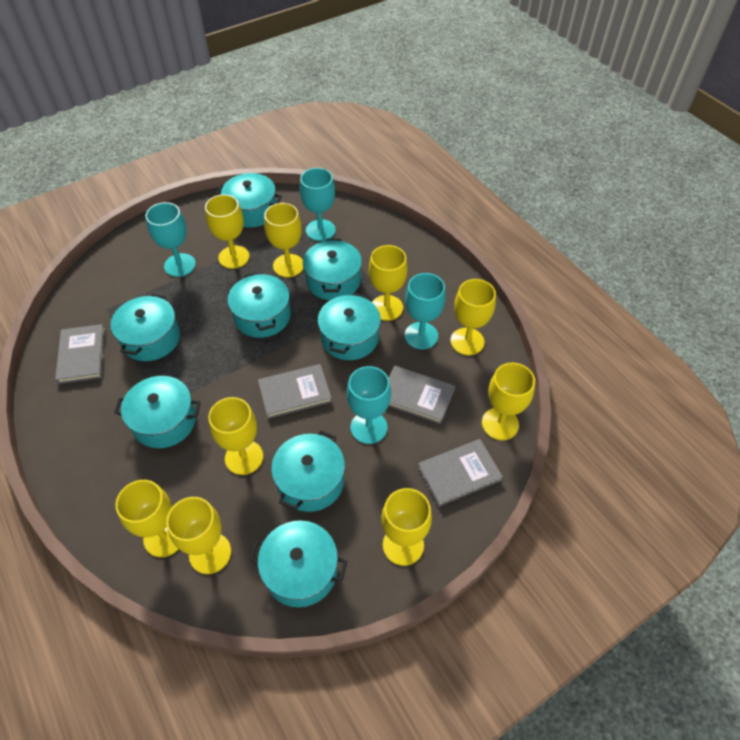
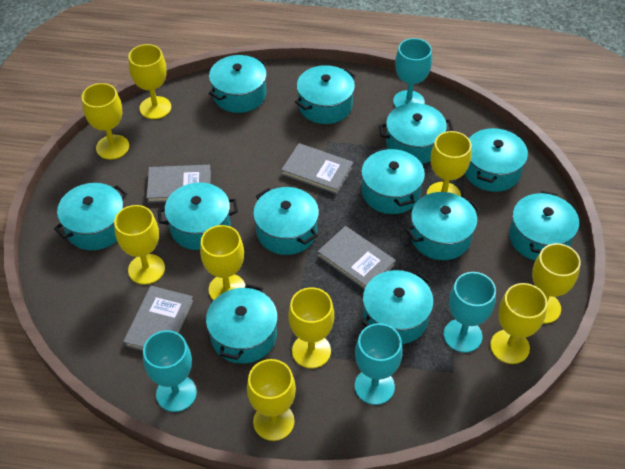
turquoise pot: 8 -> 12

